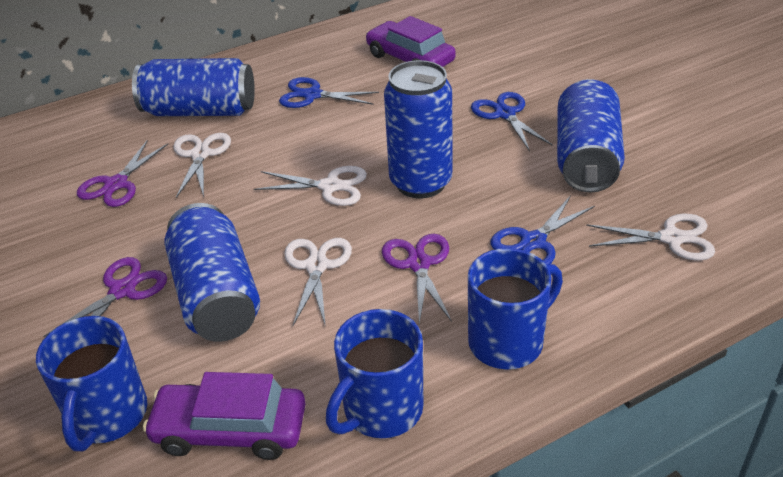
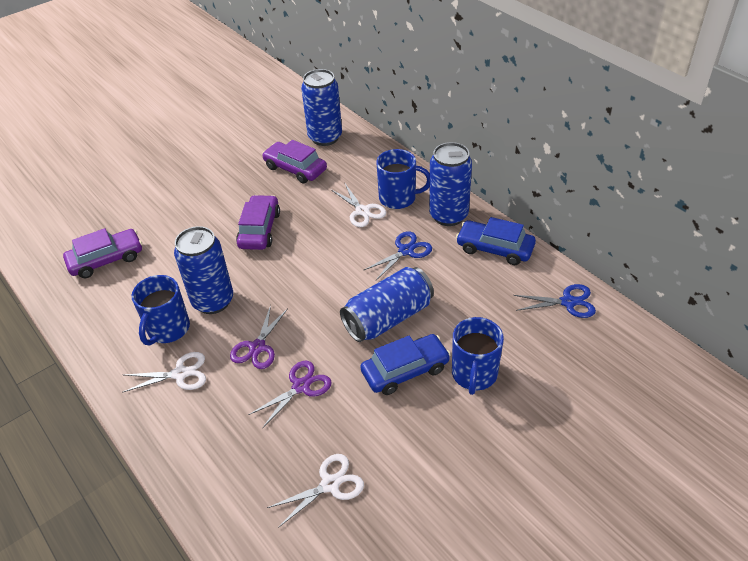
blue car: 0 -> 2
blue scissors: 3 -> 2
purple car: 2 -> 3
purple scissors: 3 -> 2
white scissors: 4 -> 3

